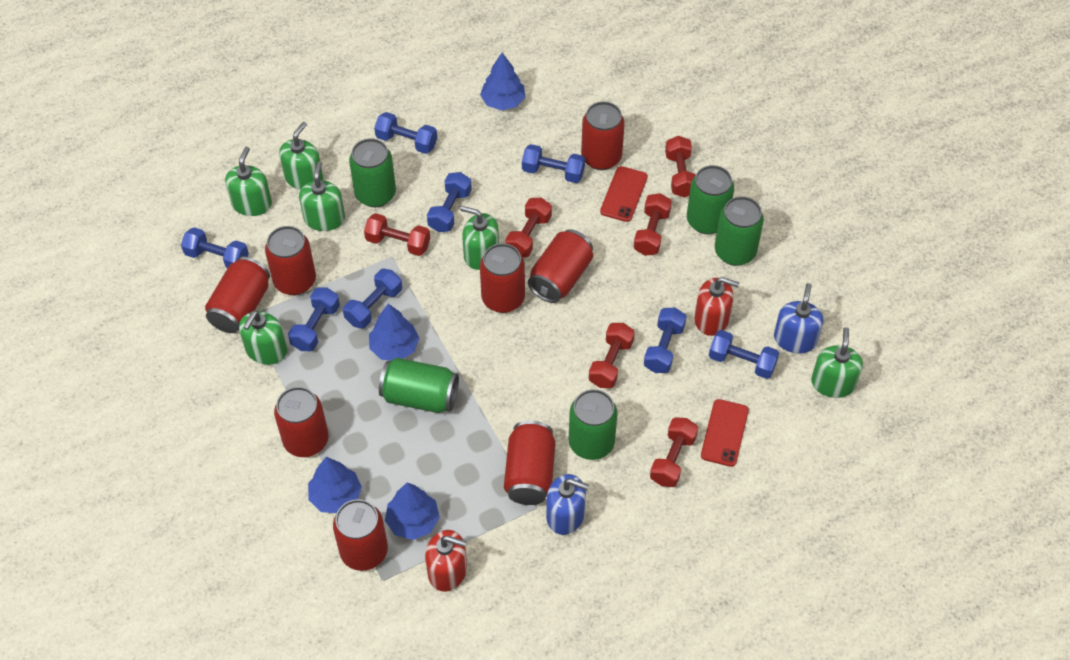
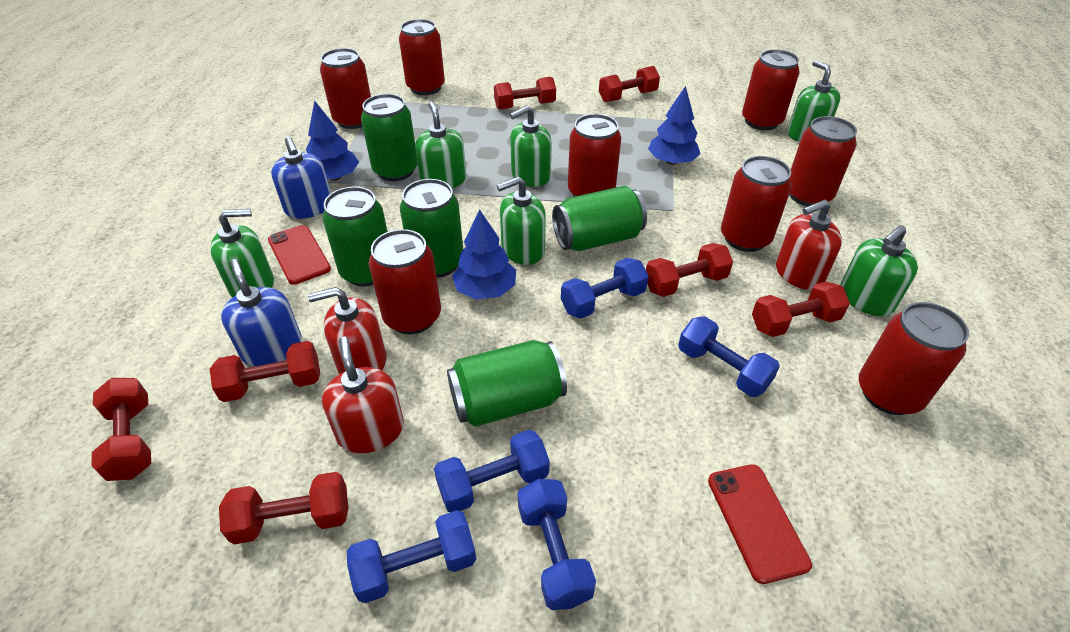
blue dumbbell: 8 -> 5
blue tree: 4 -> 3
red dumbbell: 6 -> 7
red soap dispenser: 2 -> 3

